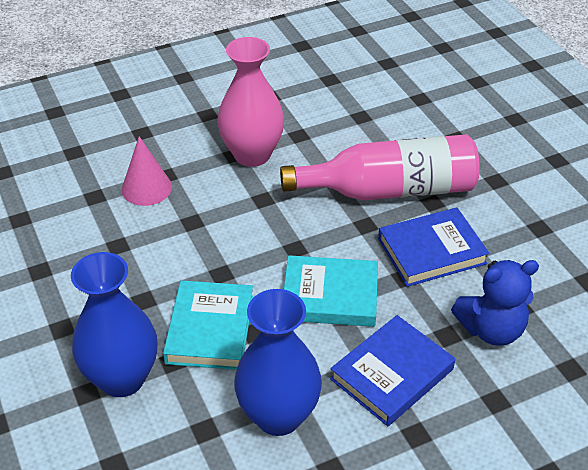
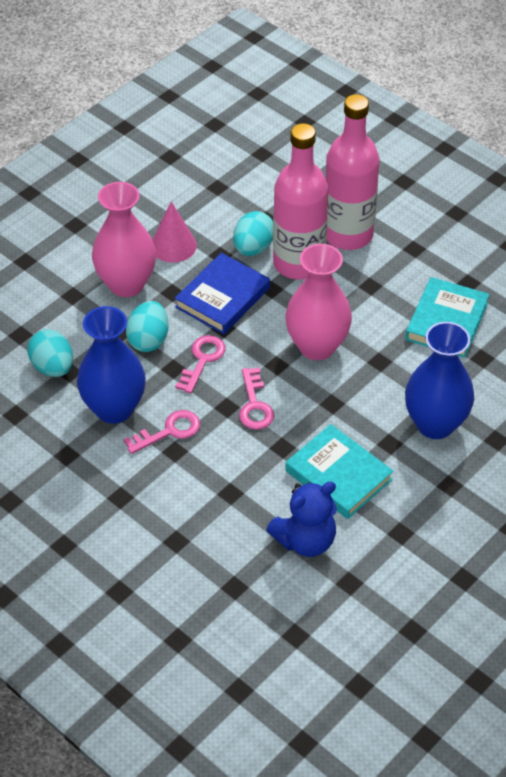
blue book: 2 -> 1
pink bottle: 1 -> 2
pink key: 0 -> 3
pink vase: 1 -> 2
turquoise egg: 0 -> 3

